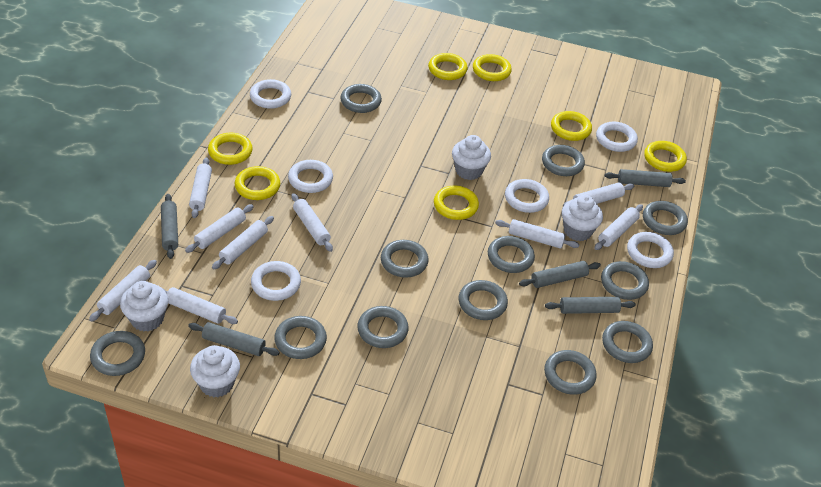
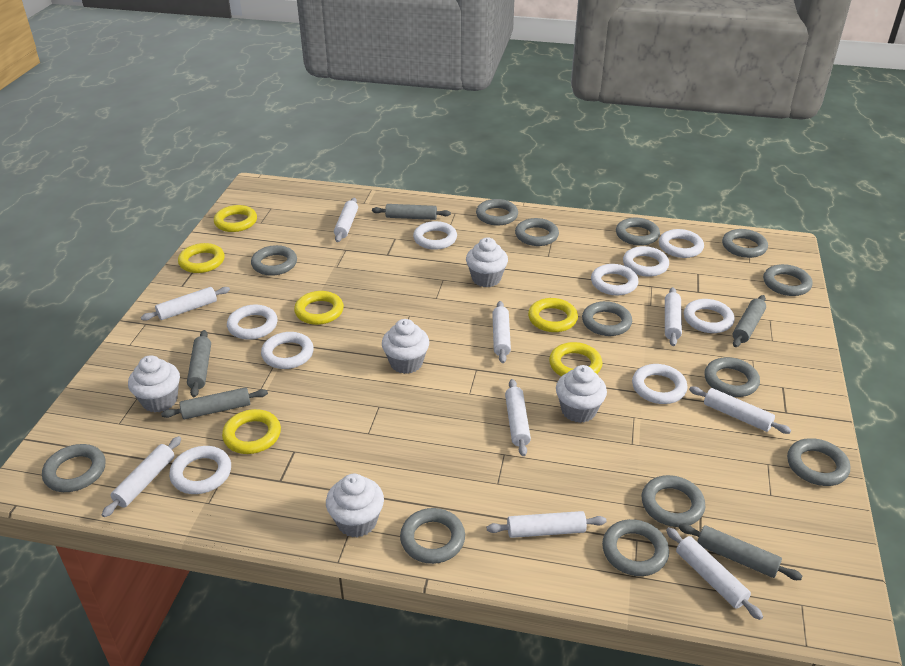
grey ring: 12 -> 13
white cupcake: 4 -> 5
white ring: 6 -> 9
yellow ring: 7 -> 6

